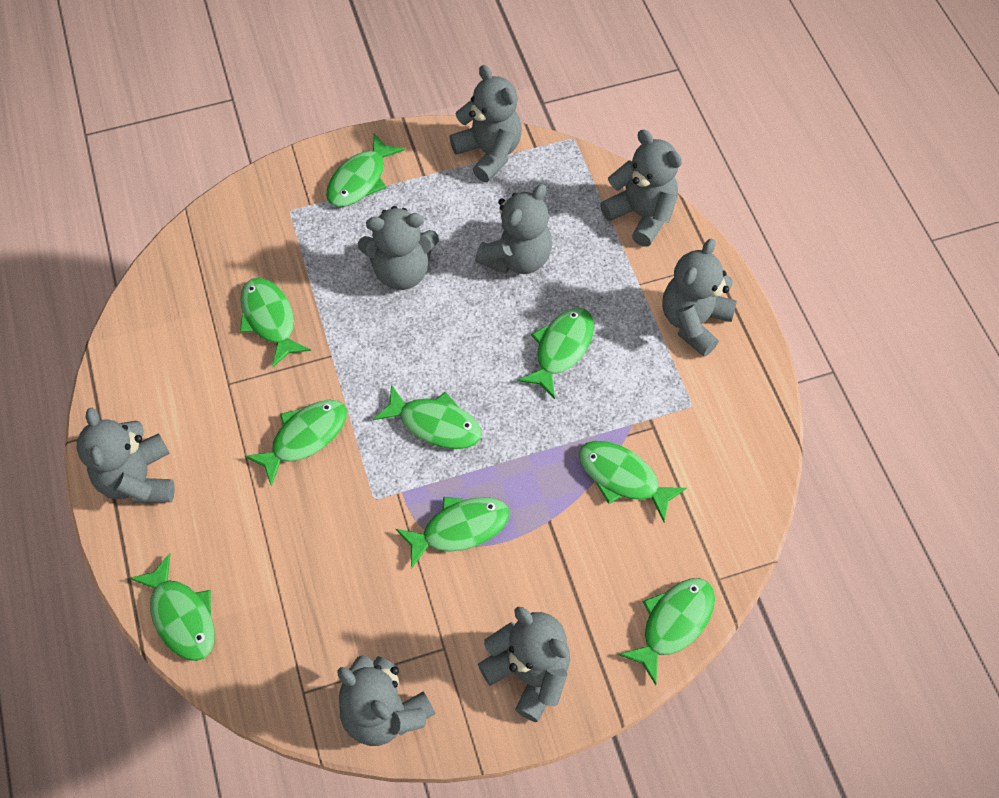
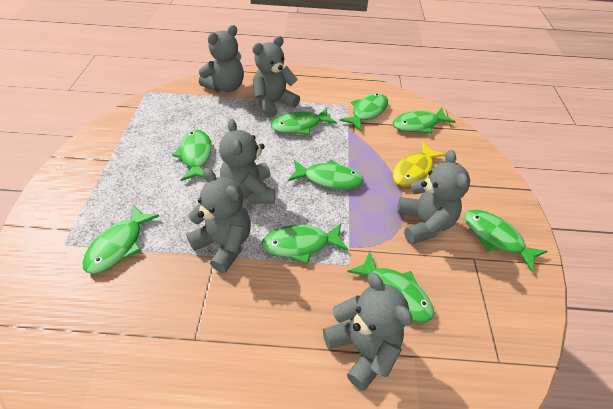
grey teddy bear: 8 -> 6
yellow fish: 0 -> 1

